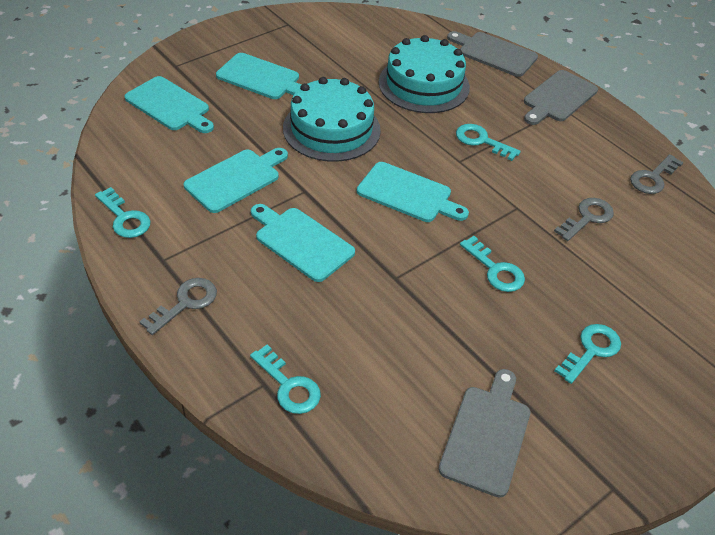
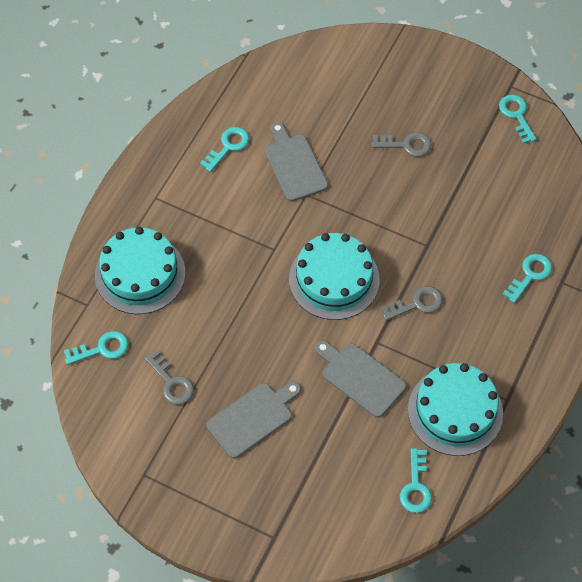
turquoise cake: 2 -> 3
turquoise cutting board: 5 -> 0

